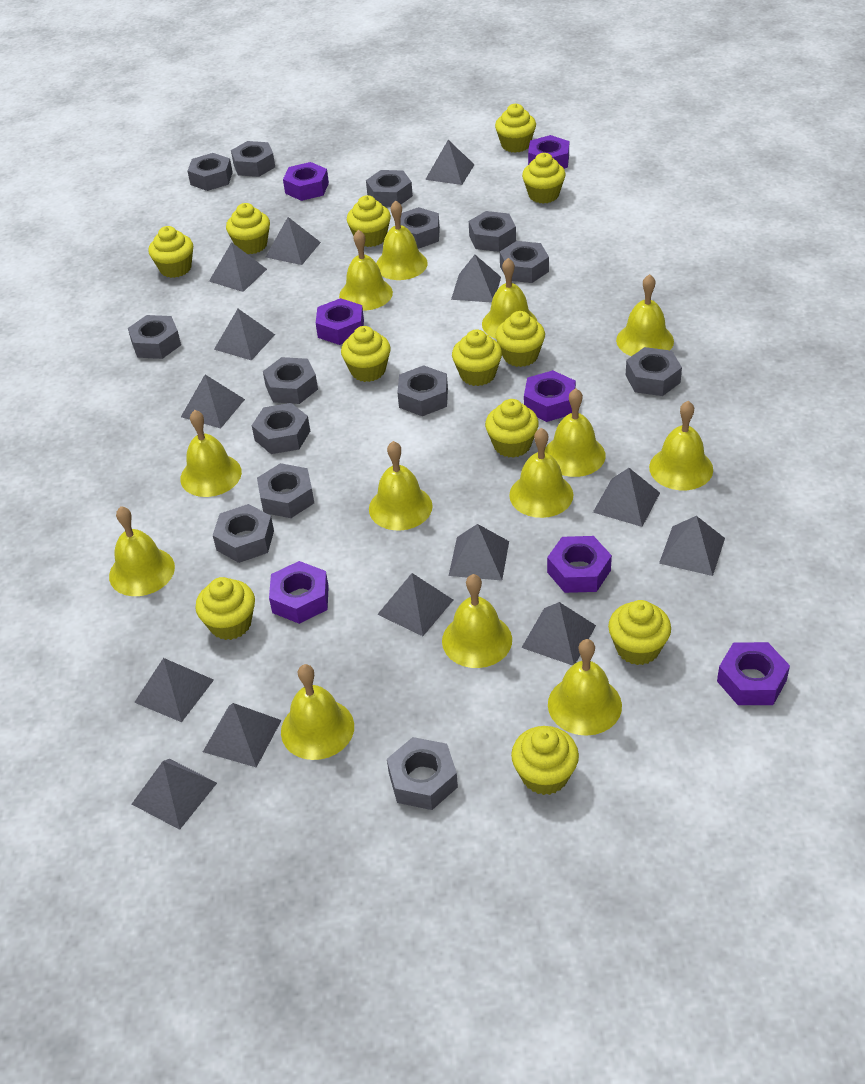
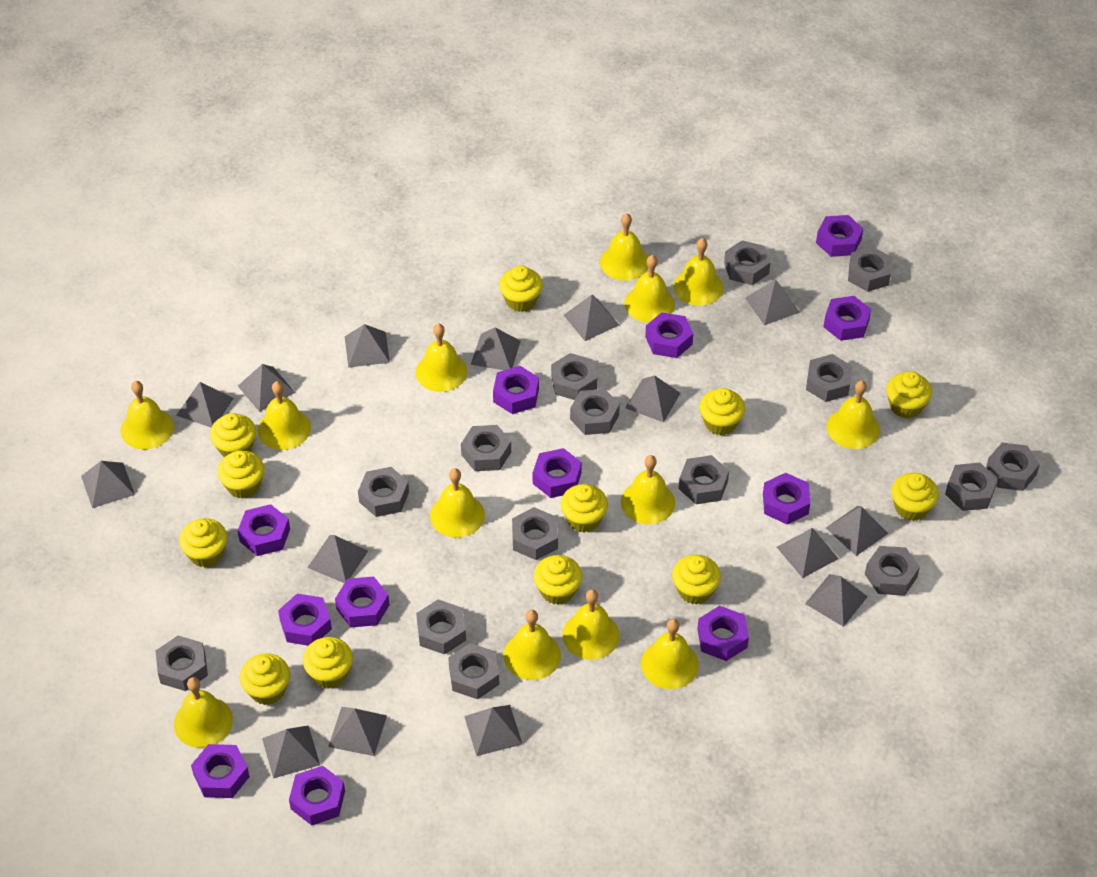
grey nut: 14 -> 15
grey pyramid: 14 -> 15
purple nut: 7 -> 12

